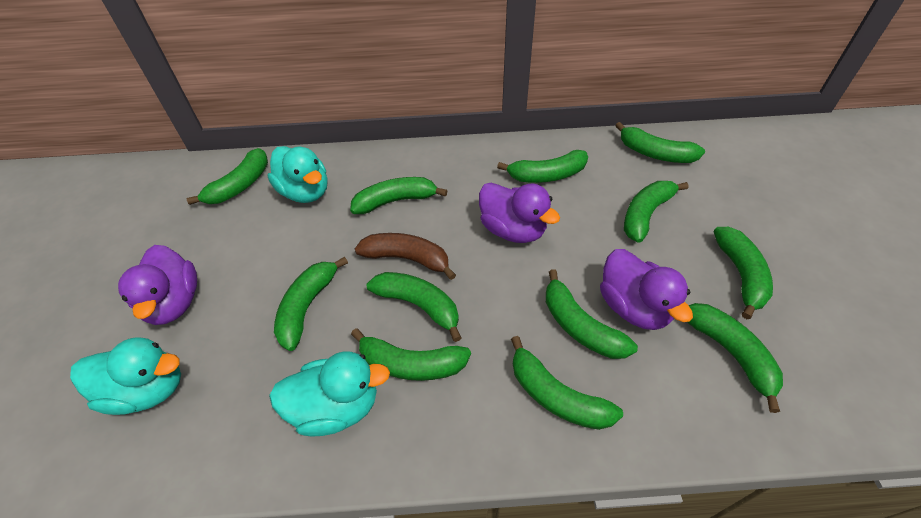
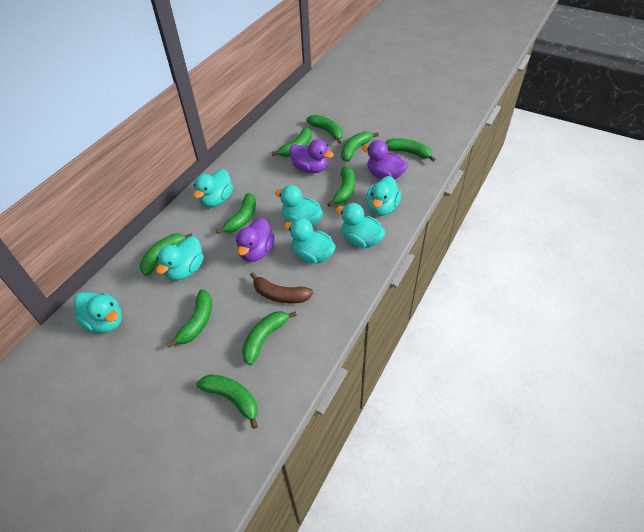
green banana: 12 -> 10
turquoise duck: 3 -> 7

